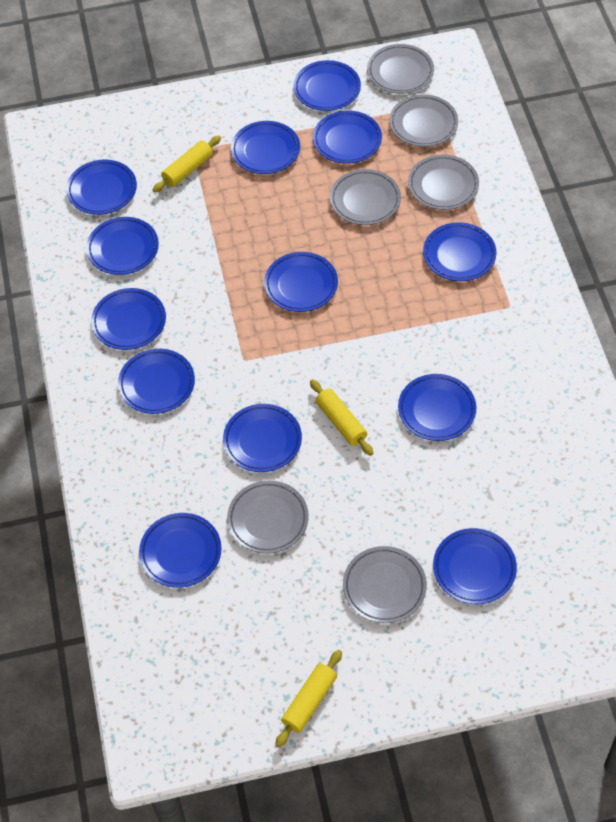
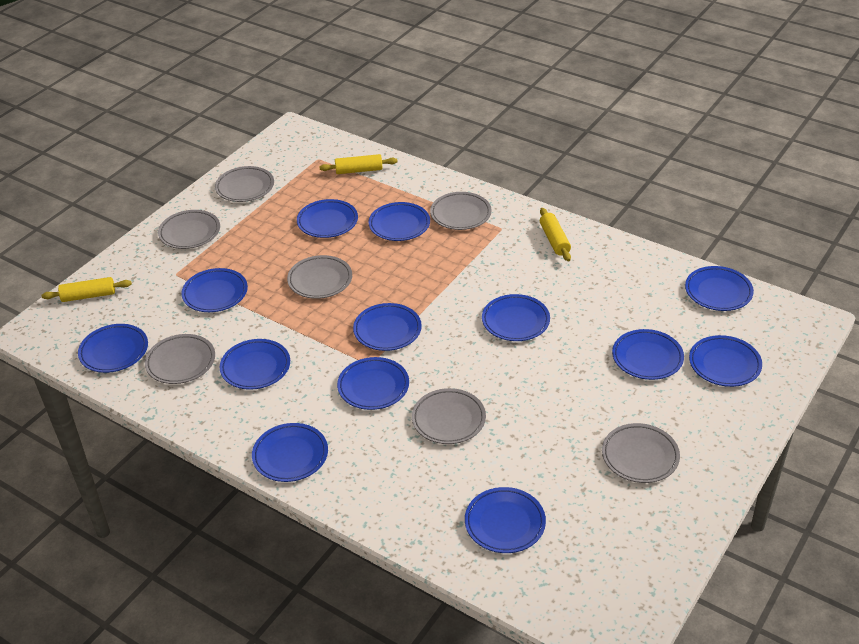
grey plate: 6 -> 7

